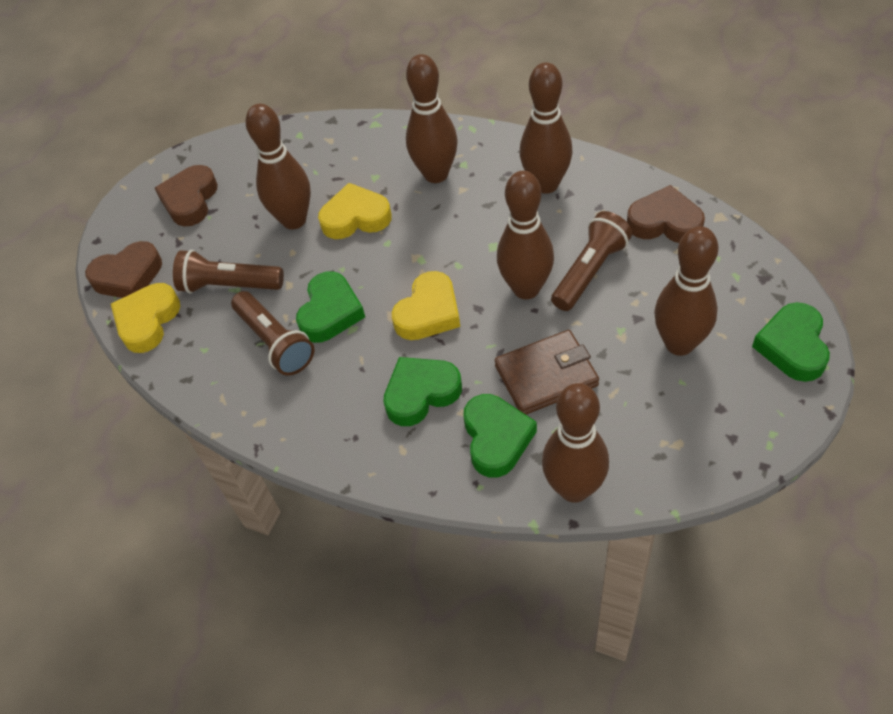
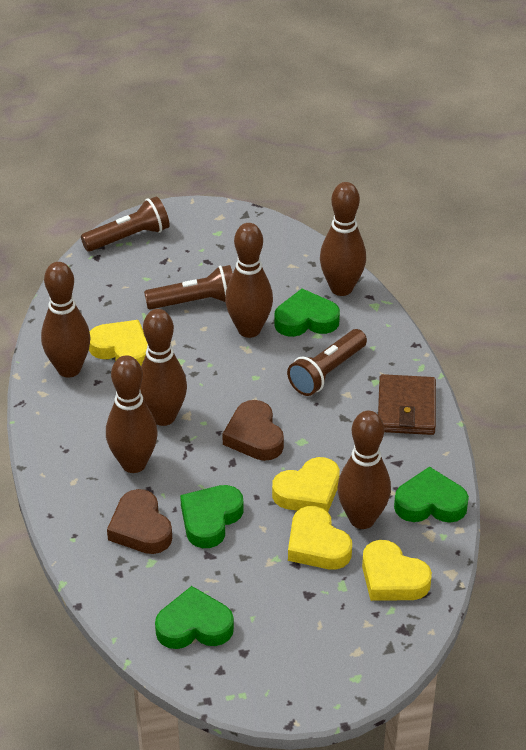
brown heart: 3 -> 2
yellow heart: 3 -> 4

